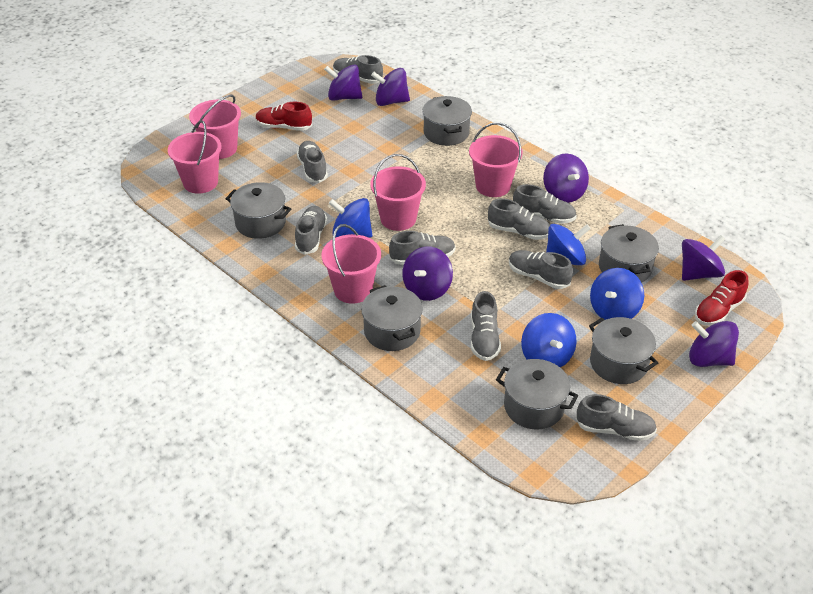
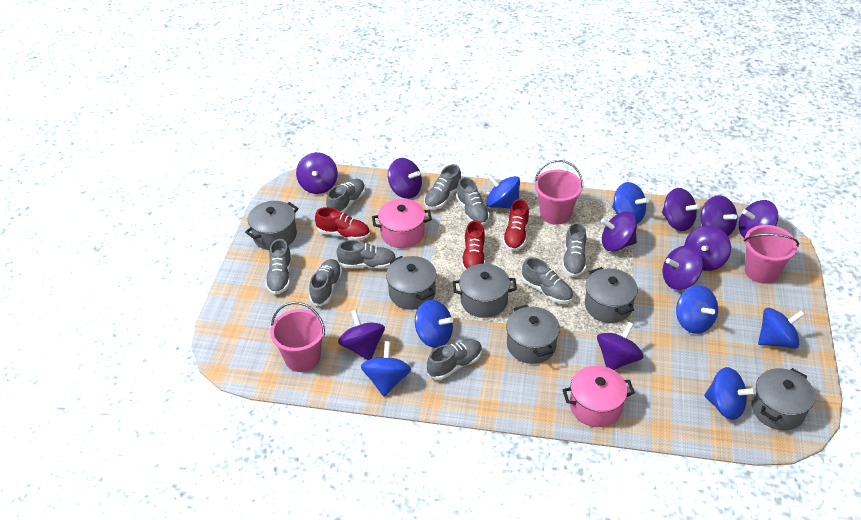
blue spinning top: 4 -> 7
pink bucket: 5 -> 3
pink pot: 0 -> 2
purple spinning top: 6 -> 10
red shoe: 2 -> 3

